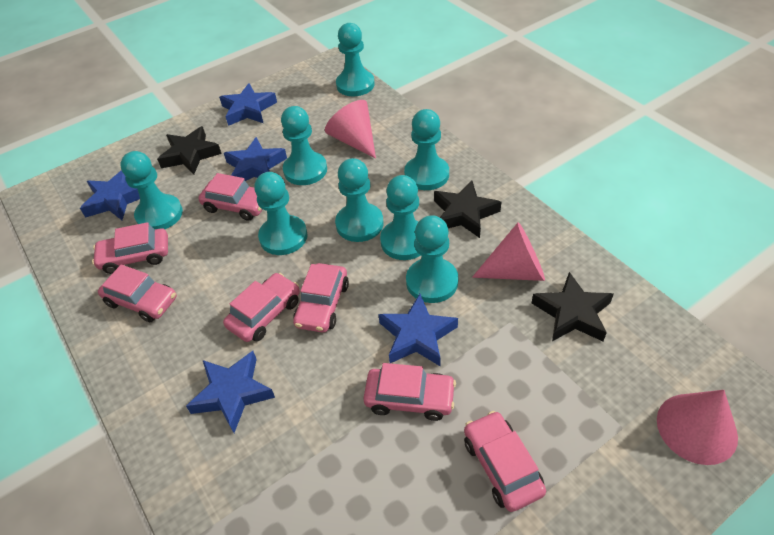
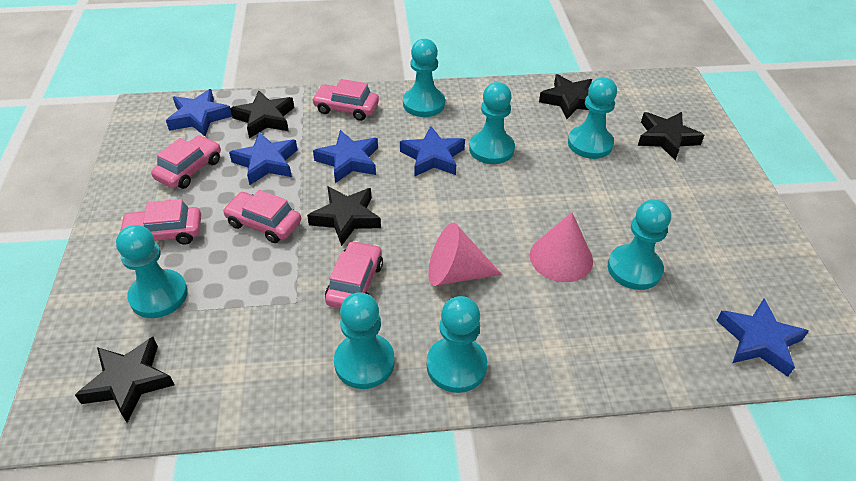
black star: 3 -> 5
pink car: 7 -> 5
pink cone: 3 -> 2
turquoise pawn: 8 -> 7

